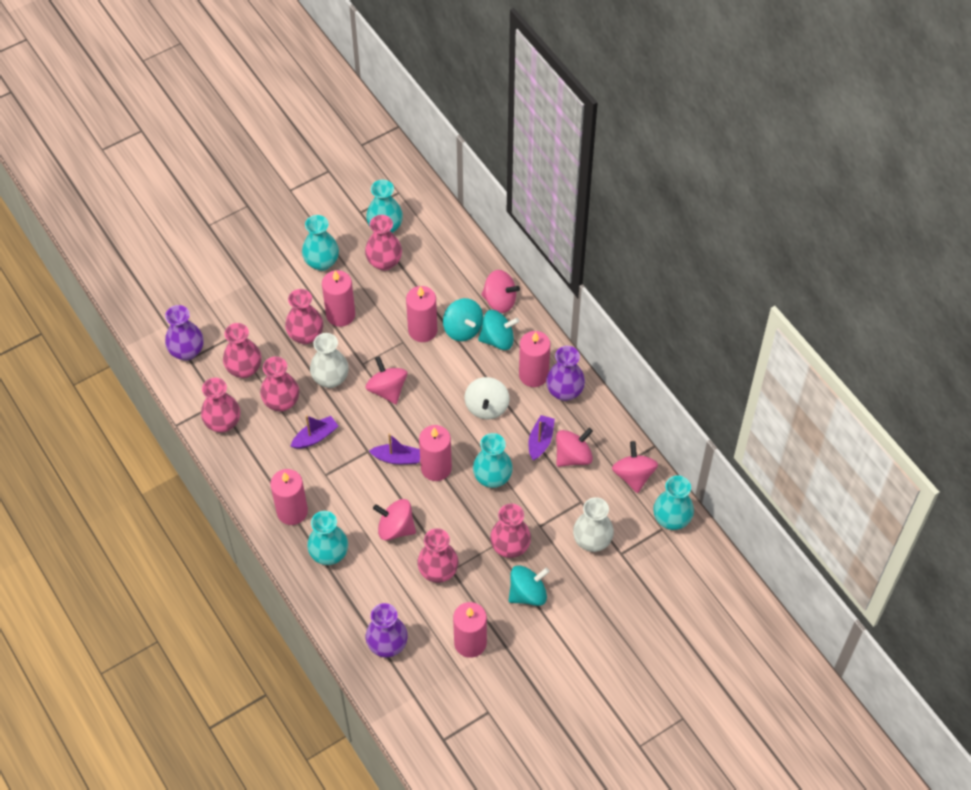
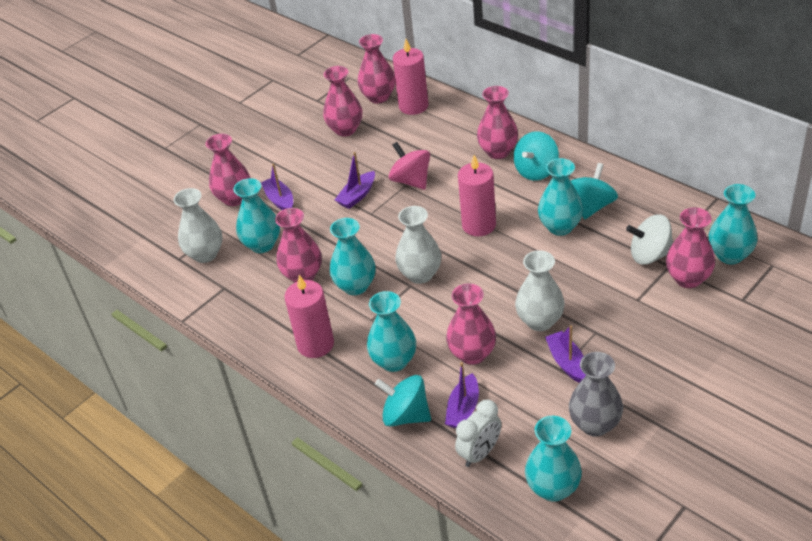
grey vase: 0 -> 1
pink candle: 6 -> 3
pink spinning top: 5 -> 1
purple boat: 3 -> 4
purple vase: 3 -> 0
turquoise vase: 5 -> 6
white clock: 0 -> 1
white vase: 2 -> 3

